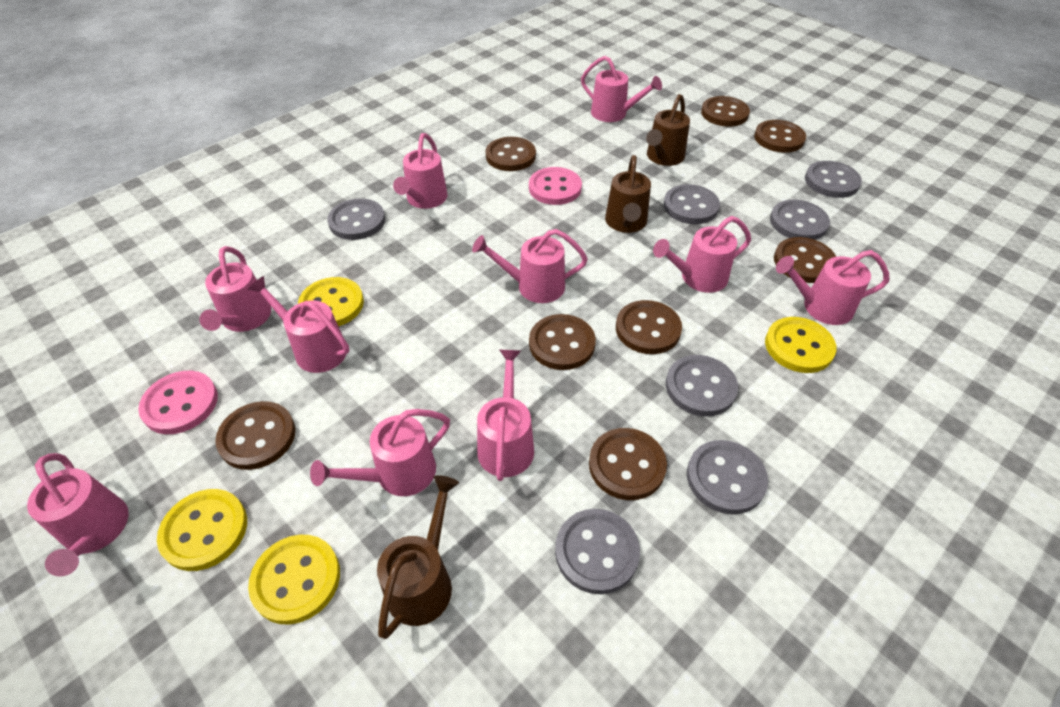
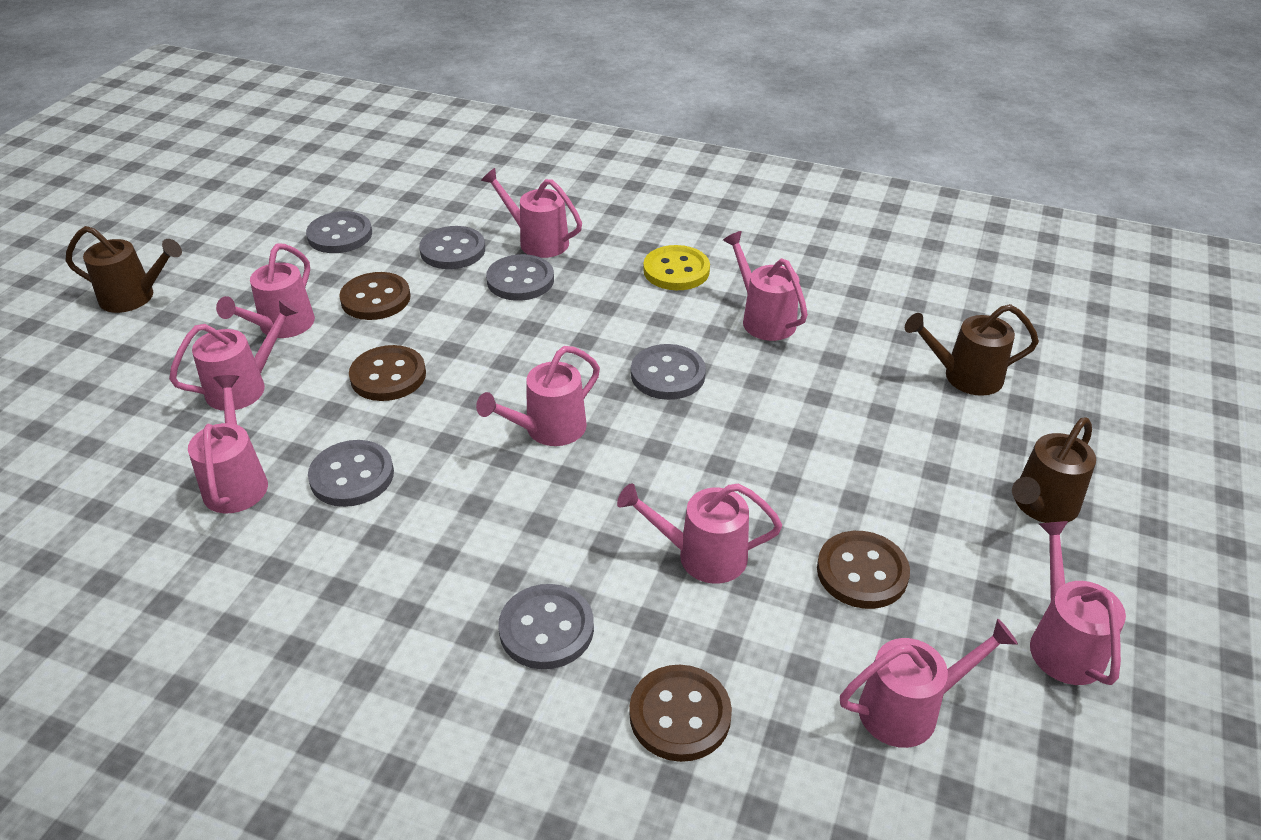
brown button: 8 -> 4
grey button: 7 -> 6
pink button: 2 -> 0
pink watering can: 10 -> 9
yellow button: 4 -> 1

